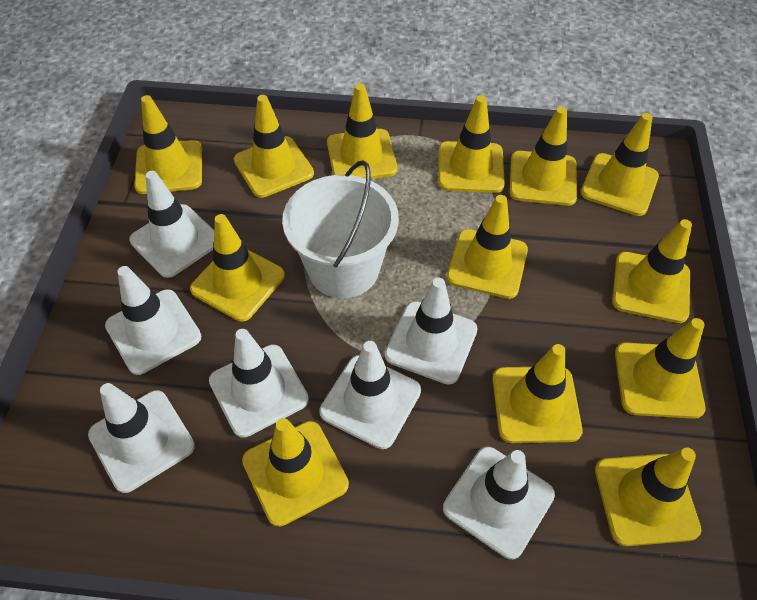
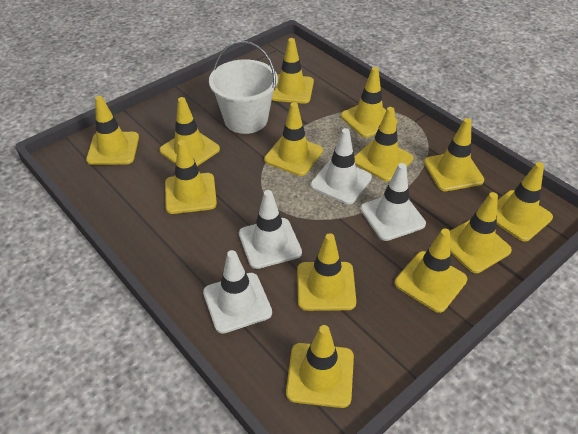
white traffic cone: 7 -> 4

